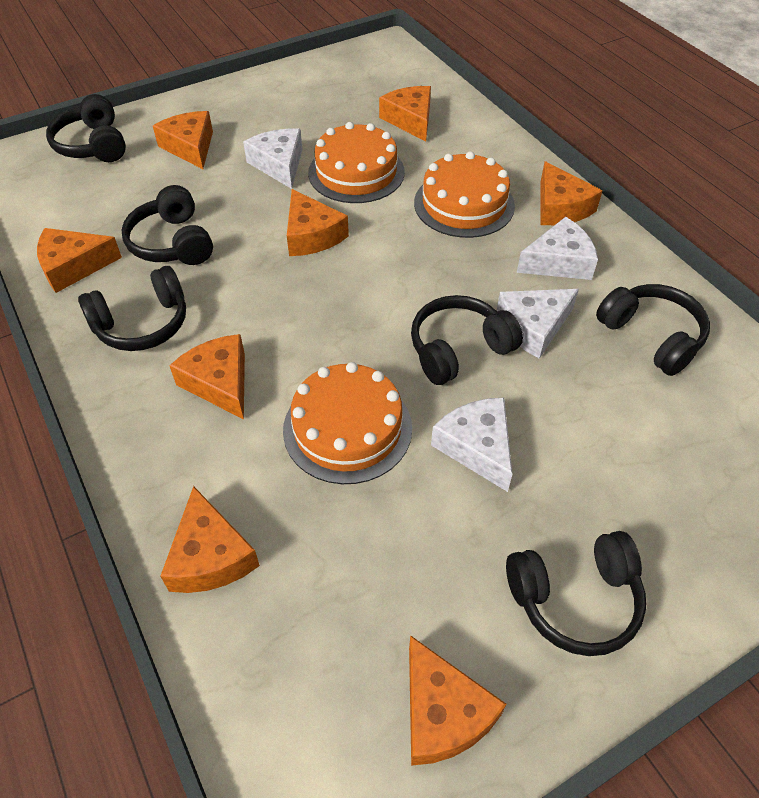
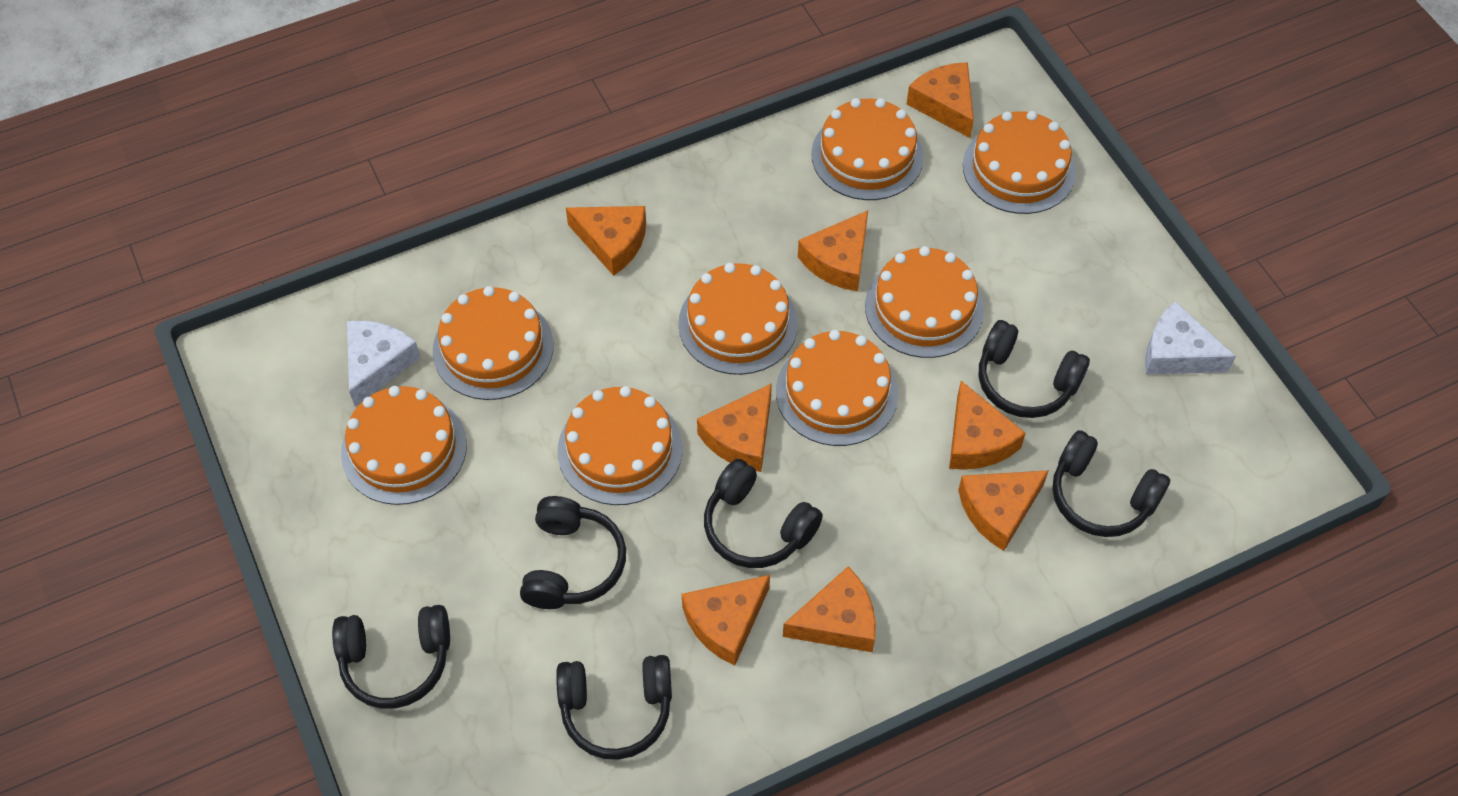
orange cake: 3 -> 8
white cheese: 4 -> 2

